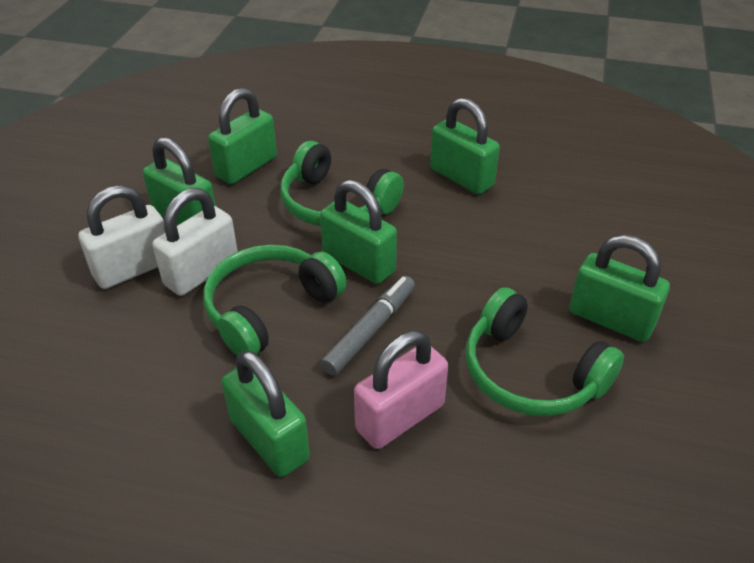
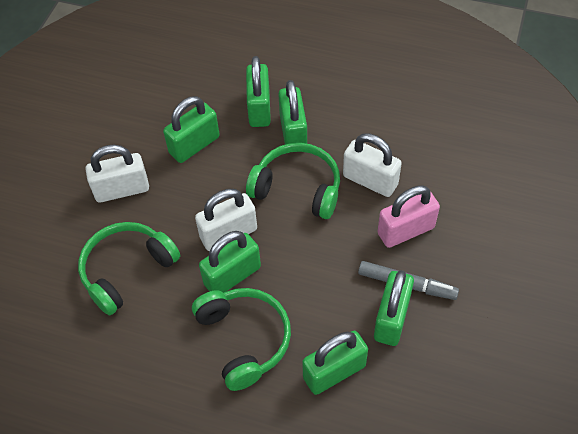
white padlock: 2 -> 3

